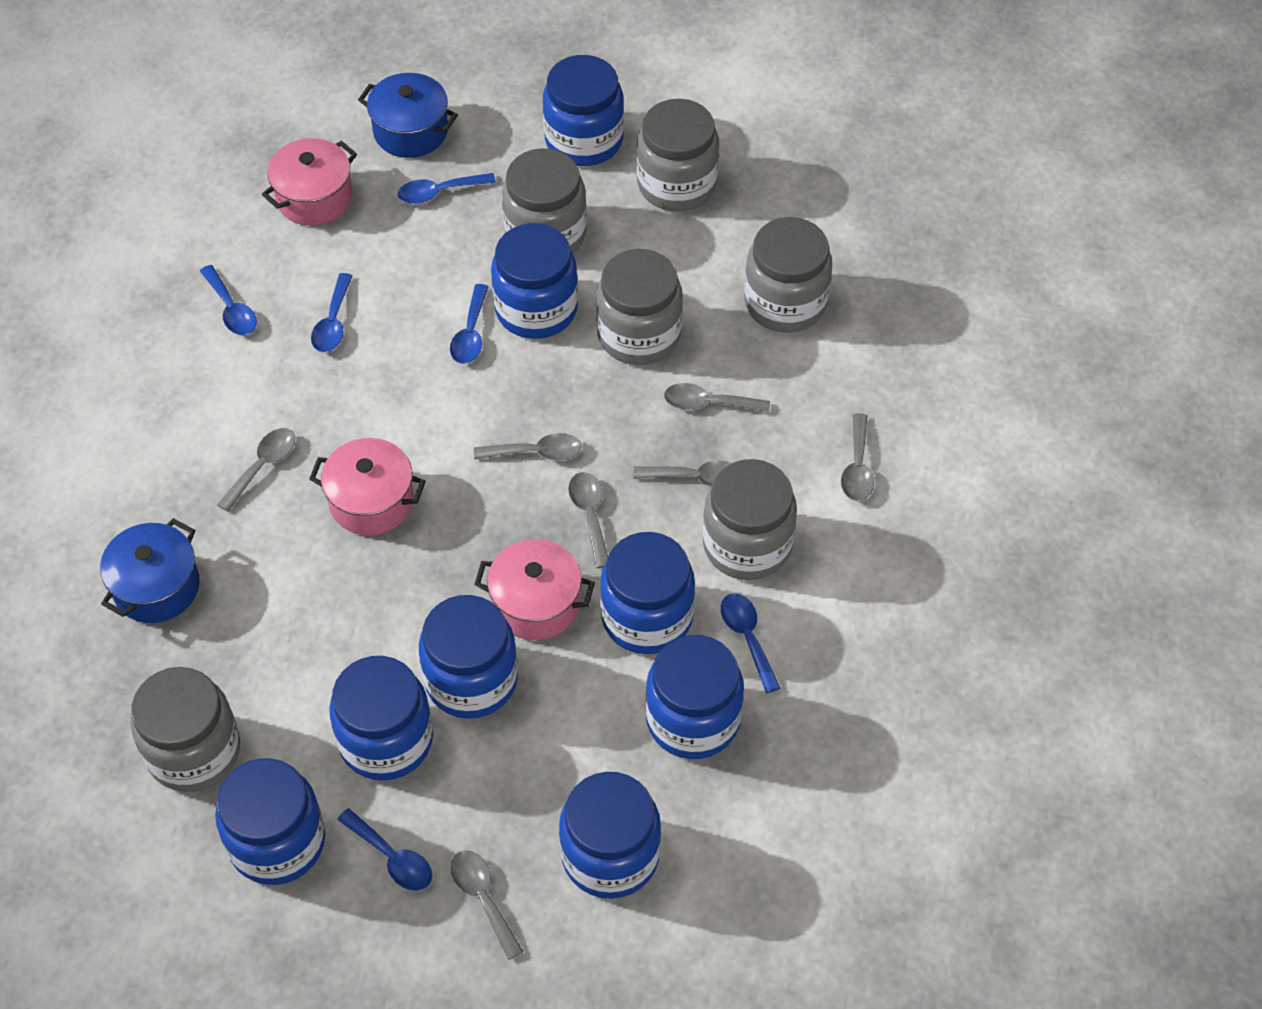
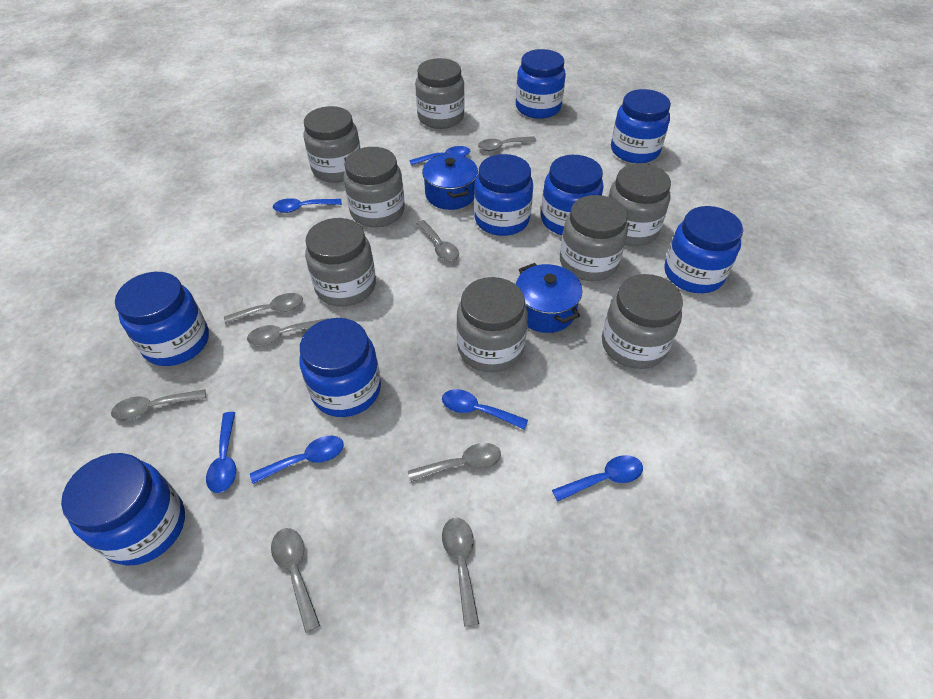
grey jar: 6 -> 8
grey spoon: 7 -> 8
pink pot: 3 -> 0

